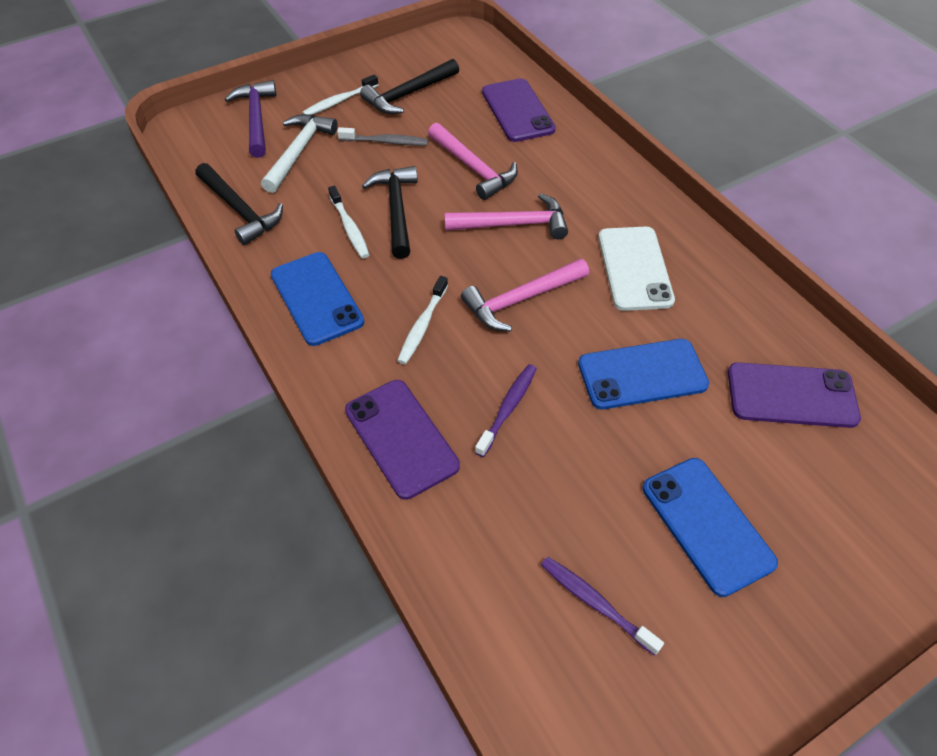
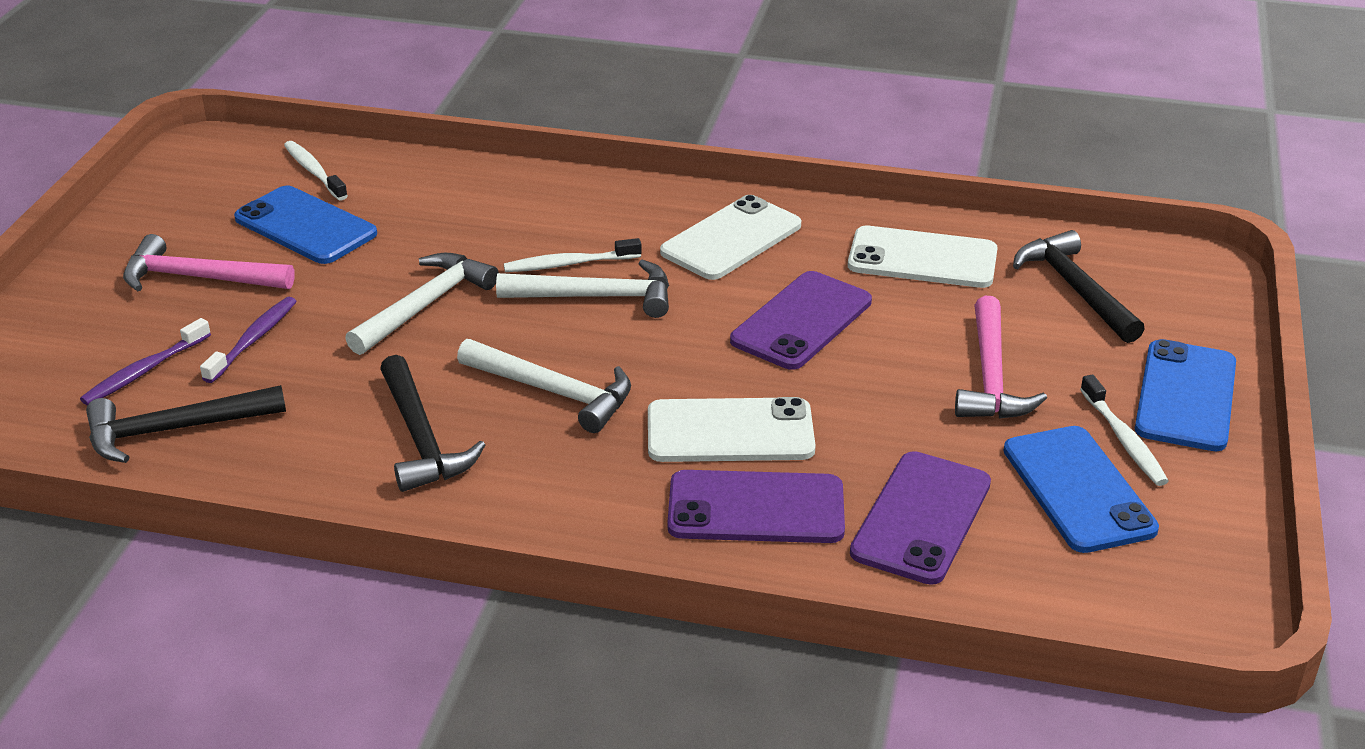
grey toothbrush: 1 -> 0
pink hammer: 3 -> 2
purple hammer: 1 -> 0
white hammer: 1 -> 3
white phone: 1 -> 3

